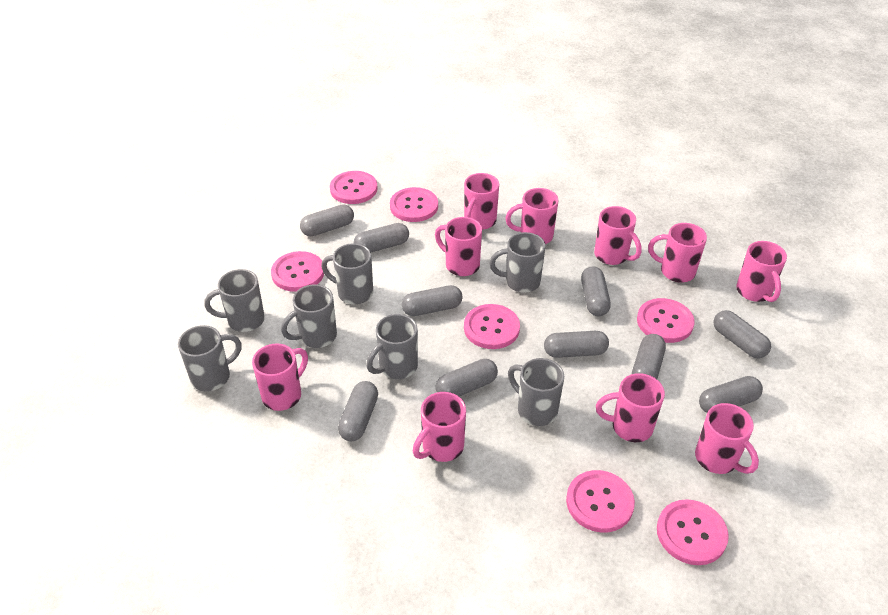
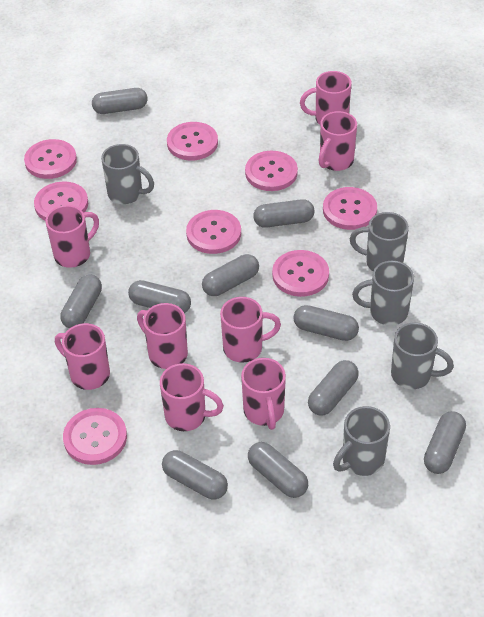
grey mug: 7 -> 5
pink button: 7 -> 8
pink mug: 10 -> 8

